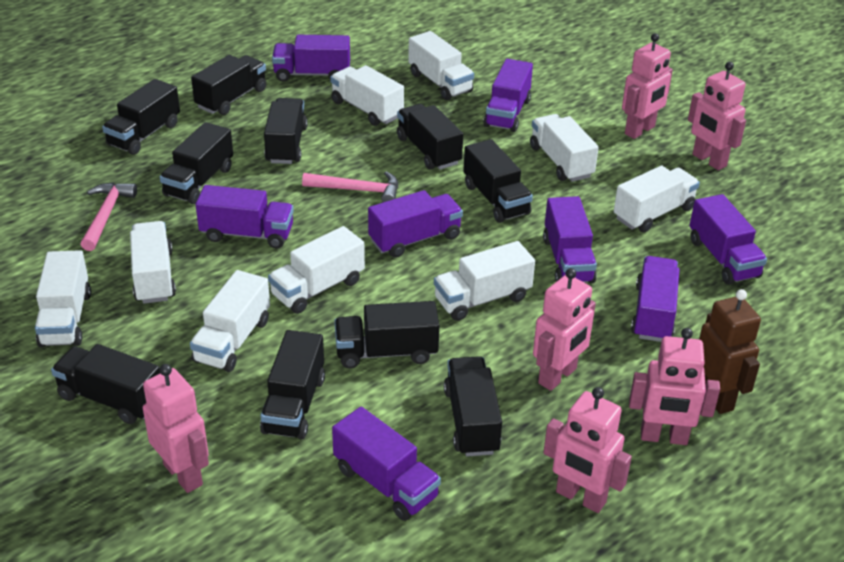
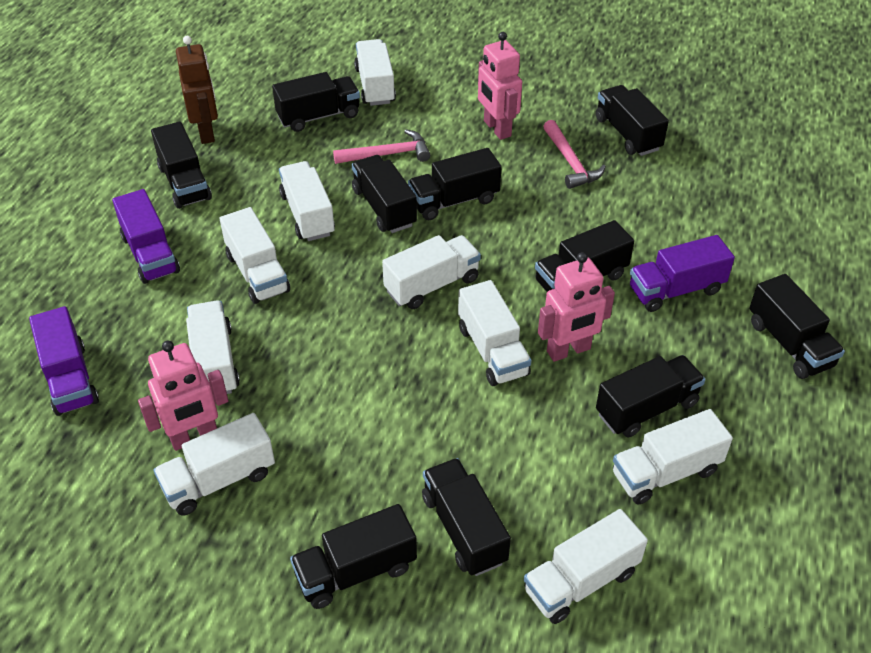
pink robot: 6 -> 3
purple truck: 8 -> 3

